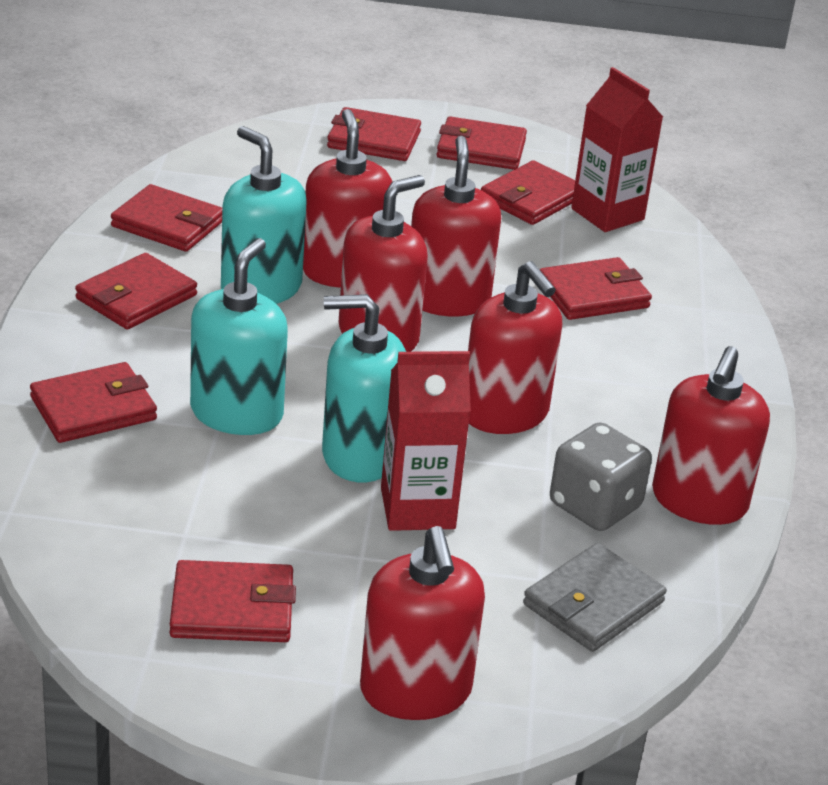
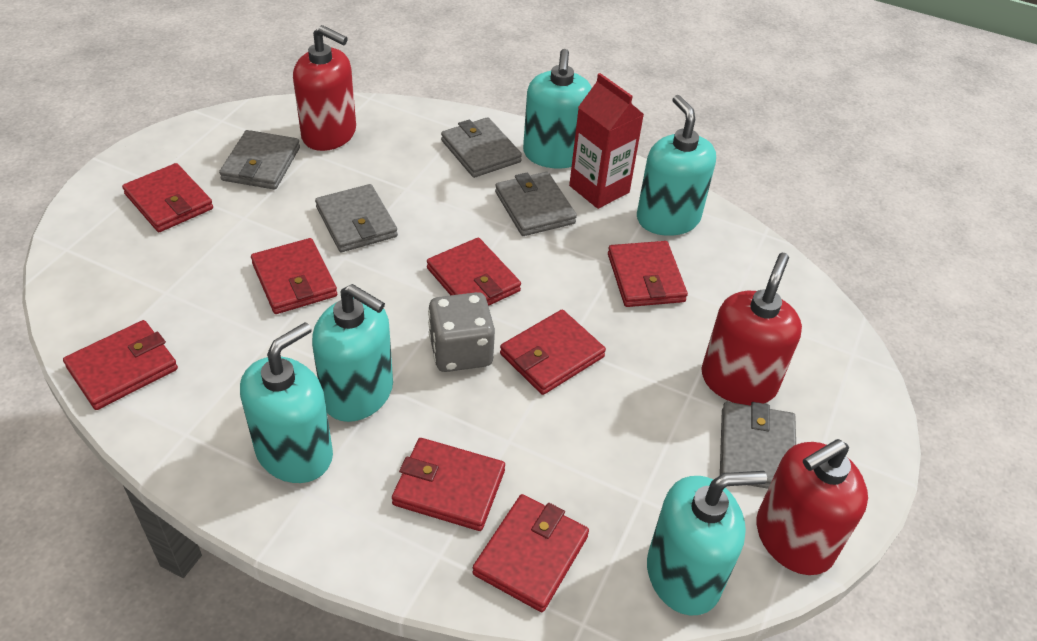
grey wallet: 1 -> 5
red carton: 2 -> 1
red soap dispenser: 6 -> 3
turquoise soap dispenser: 3 -> 5

